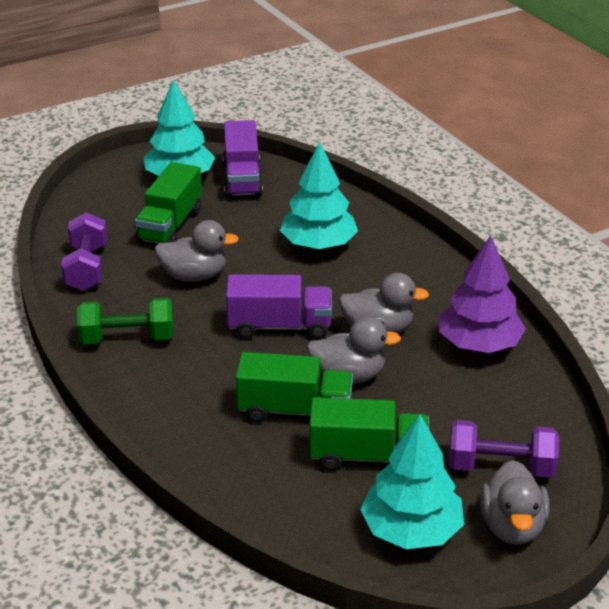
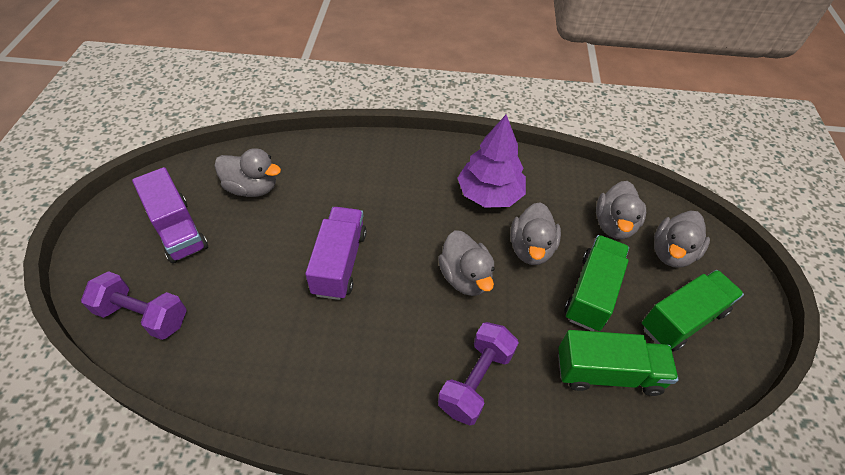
green dumbbell: 1 -> 0
grey duck: 4 -> 5
turquoise tree: 3 -> 0

